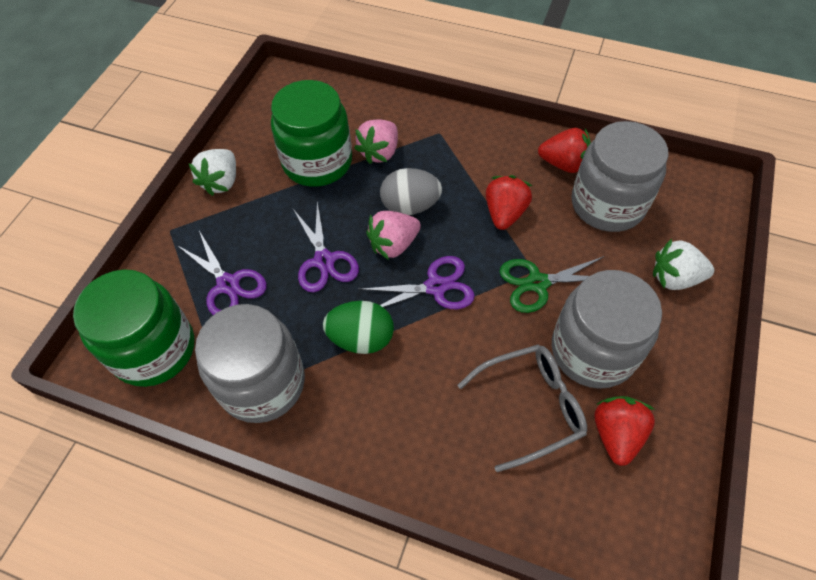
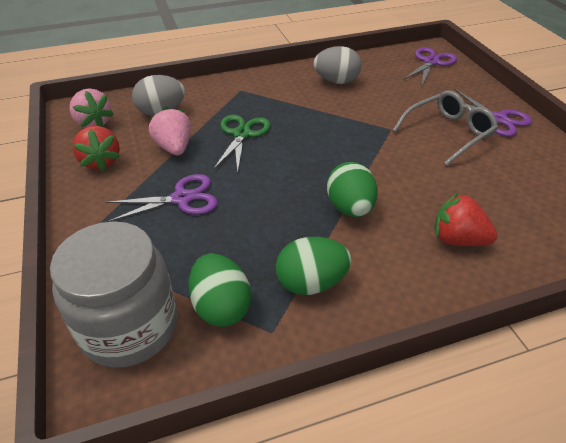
green egg: 1 -> 3
green jar: 2 -> 0
grey egg: 1 -> 2
grey jar: 3 -> 1
red strawberry: 3 -> 2
white strawberry: 2 -> 0

